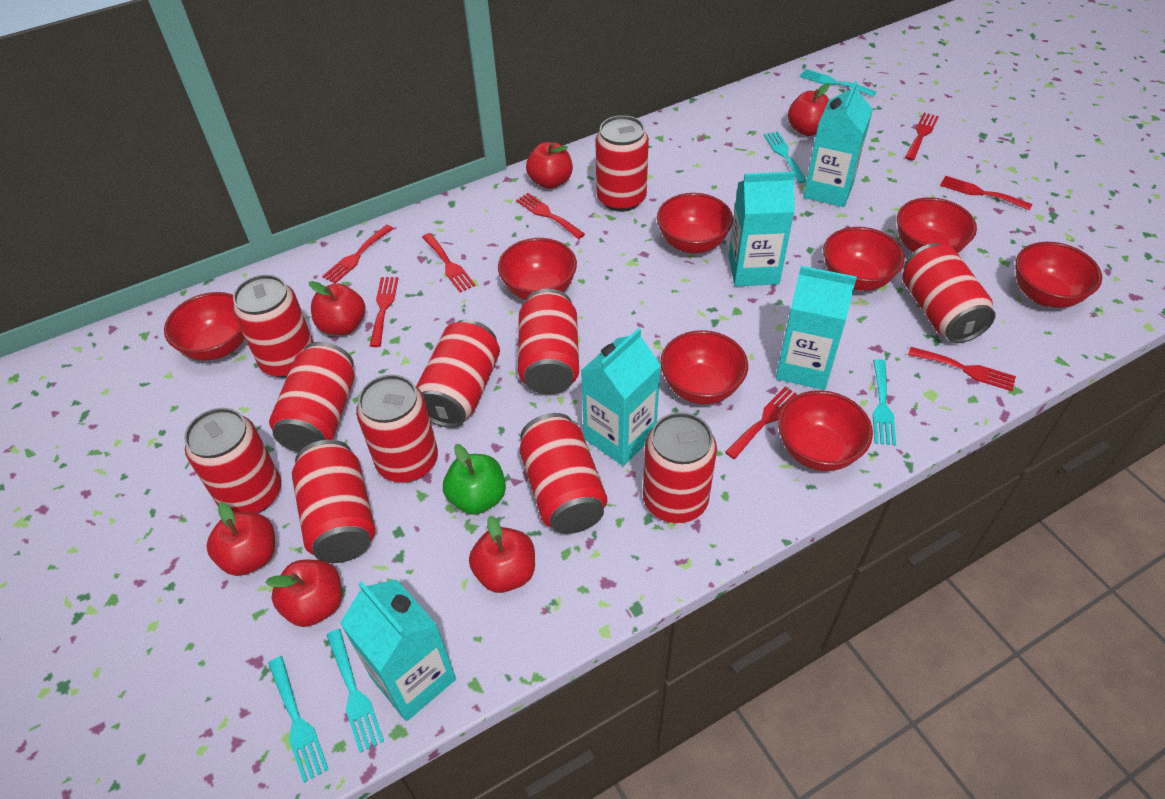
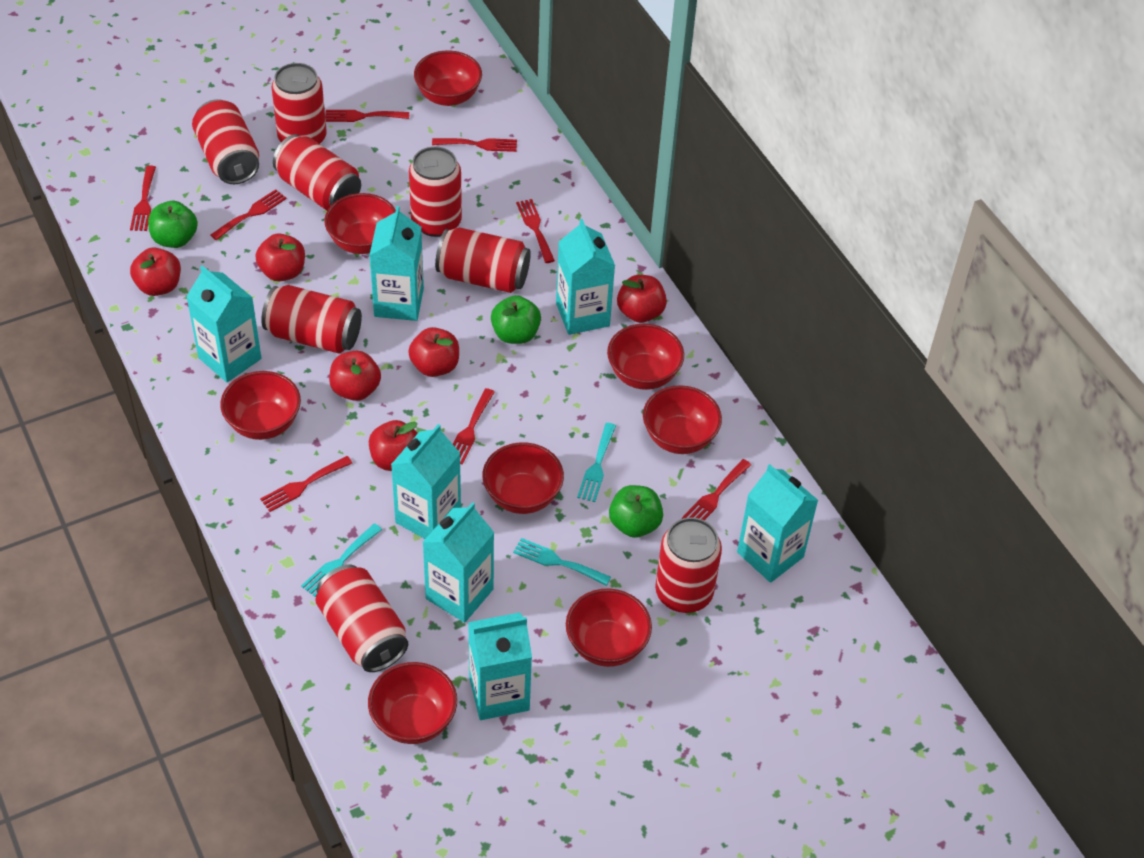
green apple: 1 -> 3
red can: 11 -> 8
turquoise carton: 5 -> 7
turquoise fork: 5 -> 3

